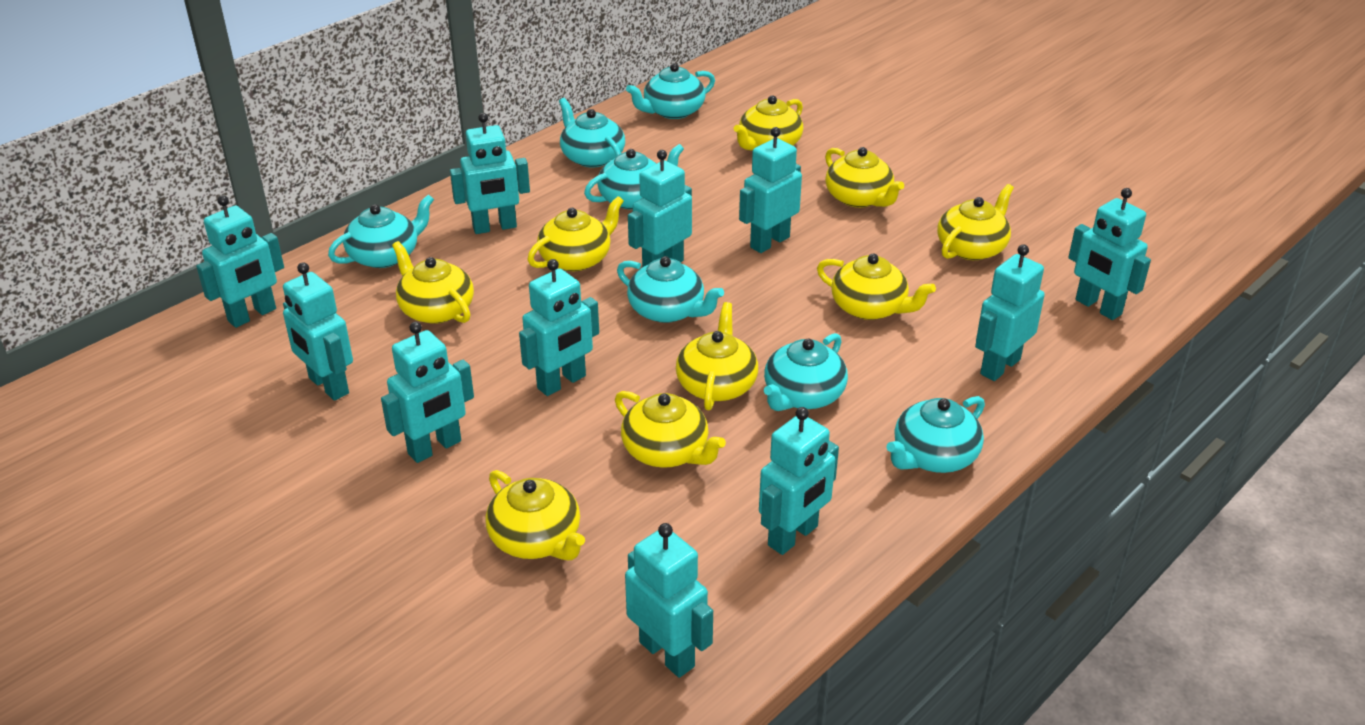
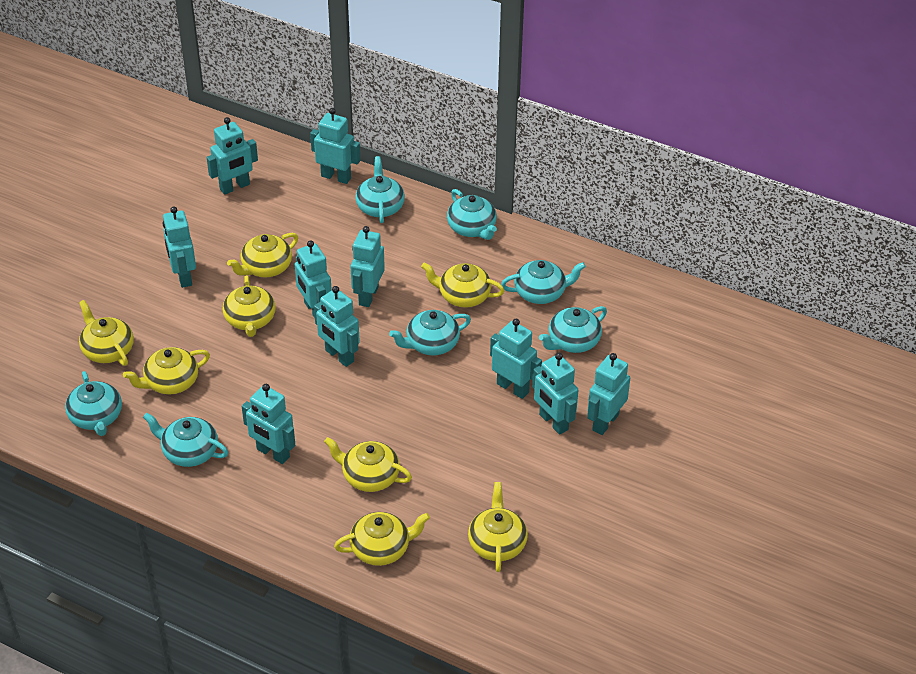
turquoise robot: 11 -> 10
yellow teapot: 9 -> 8

